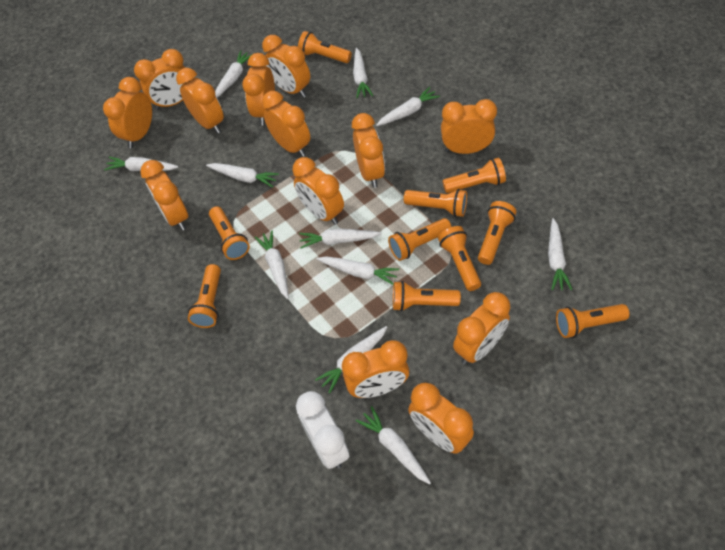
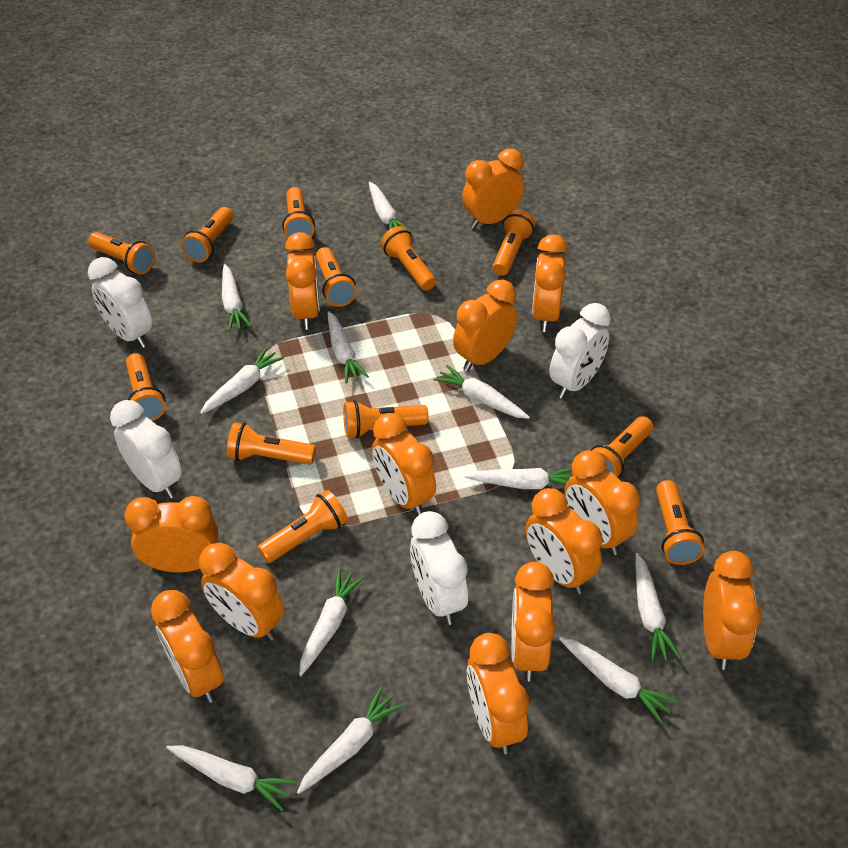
orange flashlight: 10 -> 12
white clock: 1 -> 4

